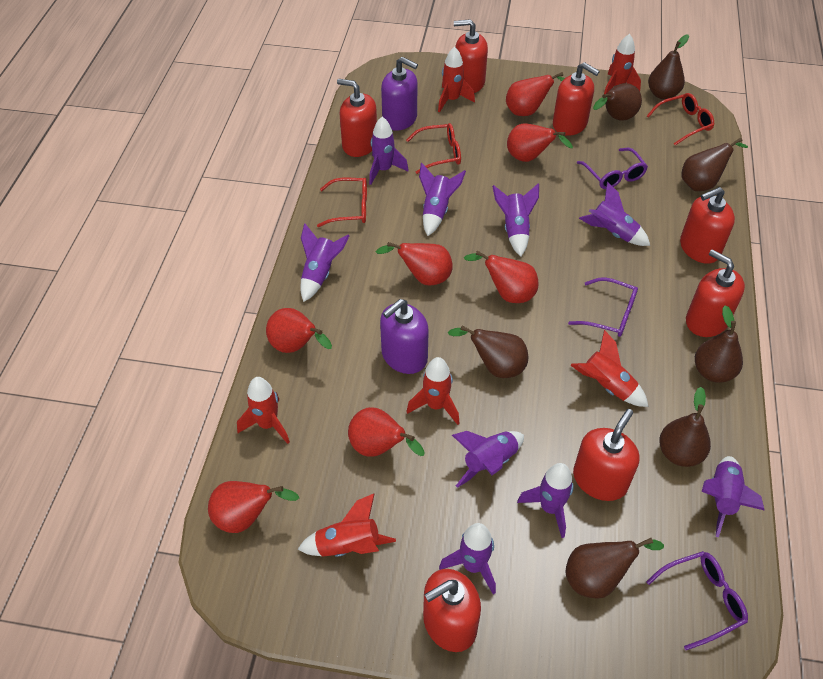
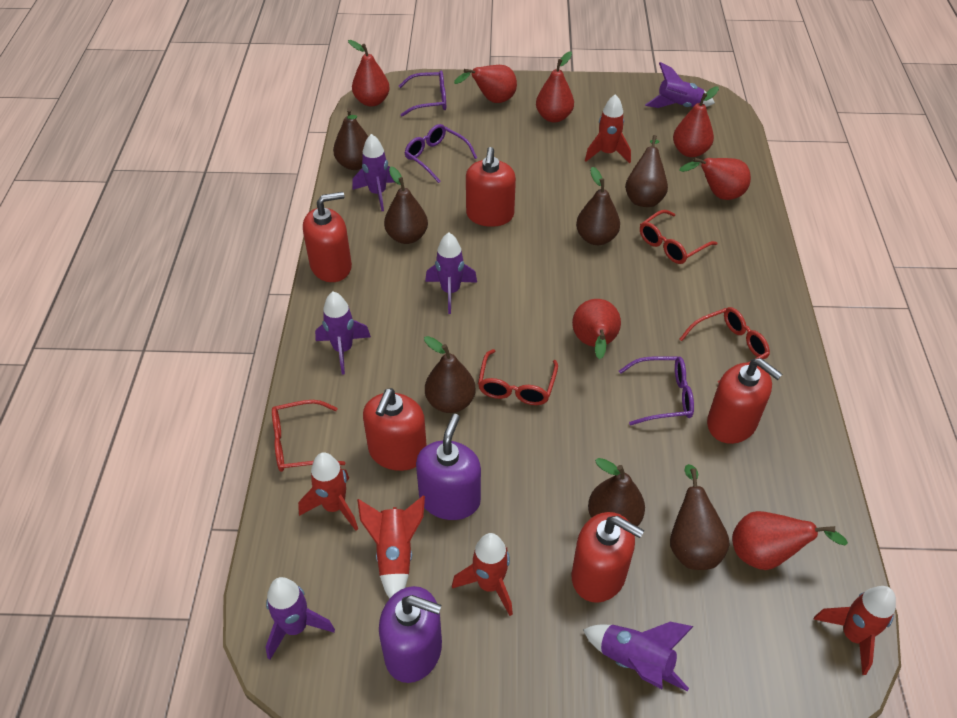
purple rocket: 9 -> 6
red glasses: 3 -> 4
red rocket: 6 -> 5
red soap dispenser: 7 -> 5

